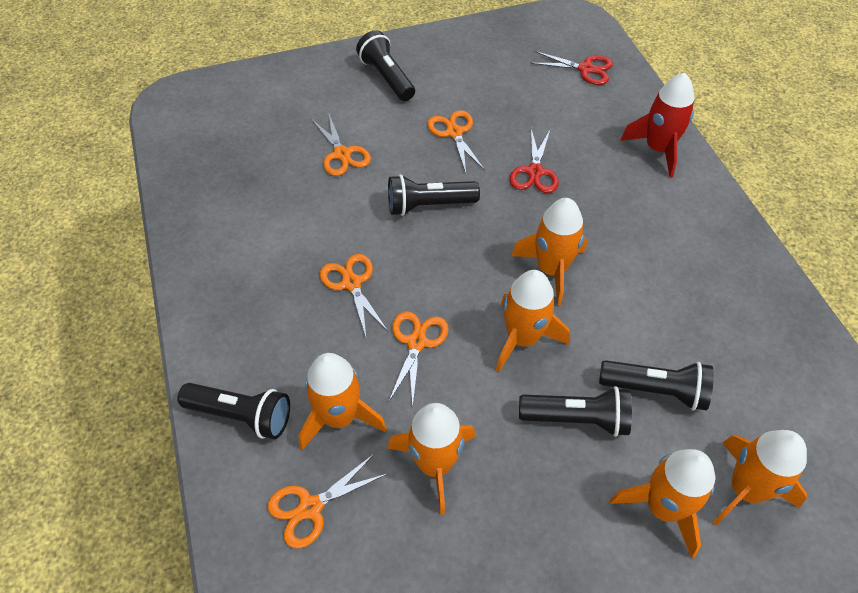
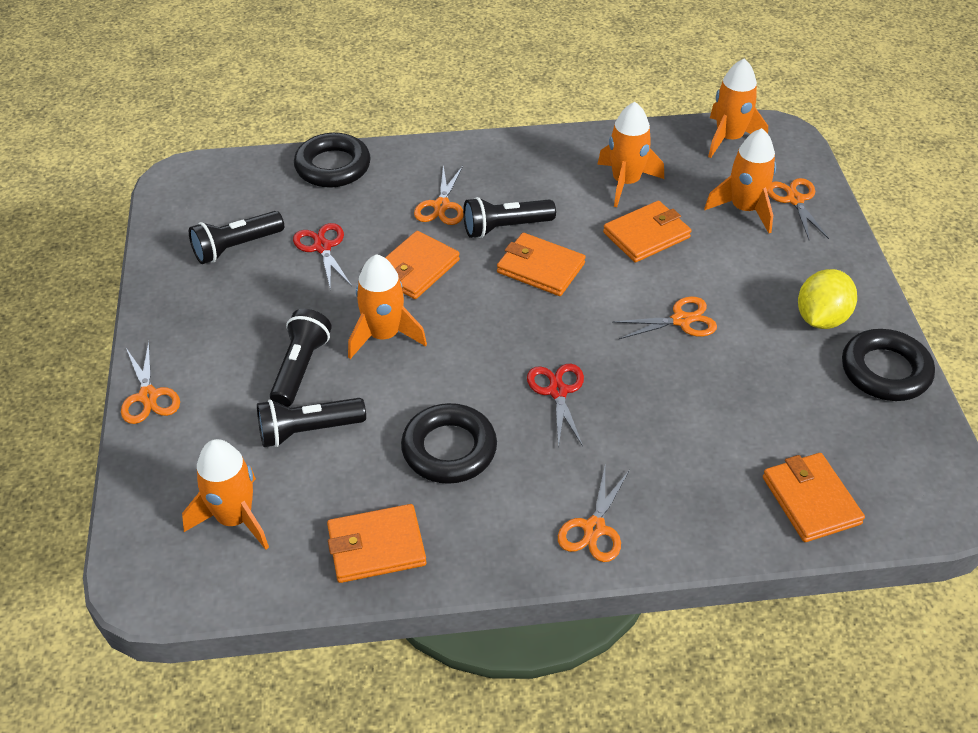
black flashlight: 5 -> 4
black ring: 0 -> 3
orange rocket: 6 -> 5
orange wallet: 0 -> 5
red rocket: 1 -> 0
yellow lemon: 0 -> 1

